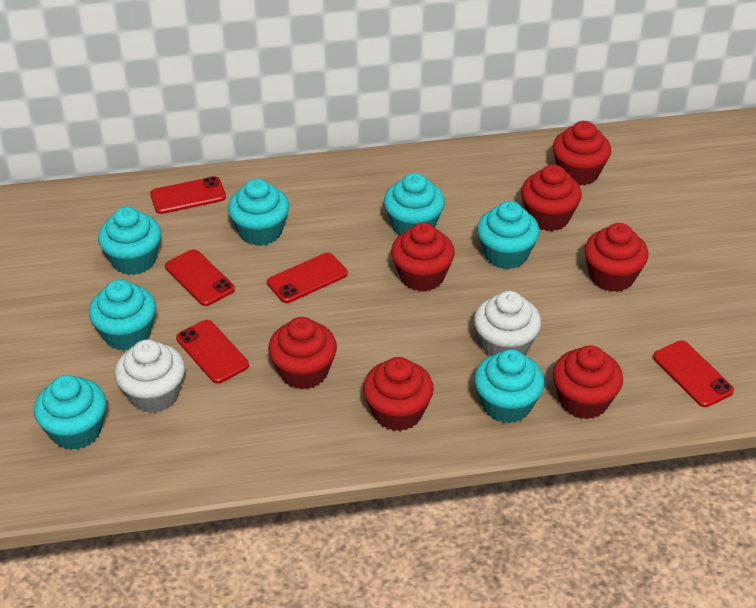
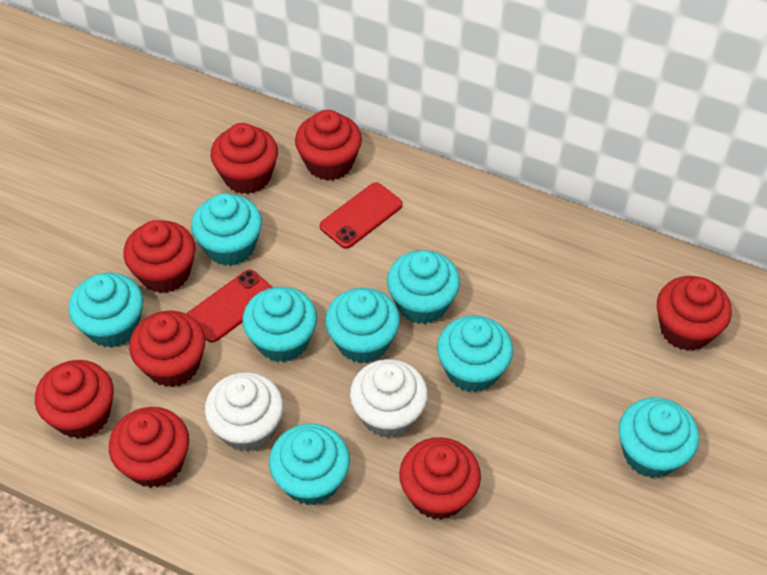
red cupcake: 7 -> 8
red phone: 5 -> 2
turquoise cupcake: 7 -> 8

